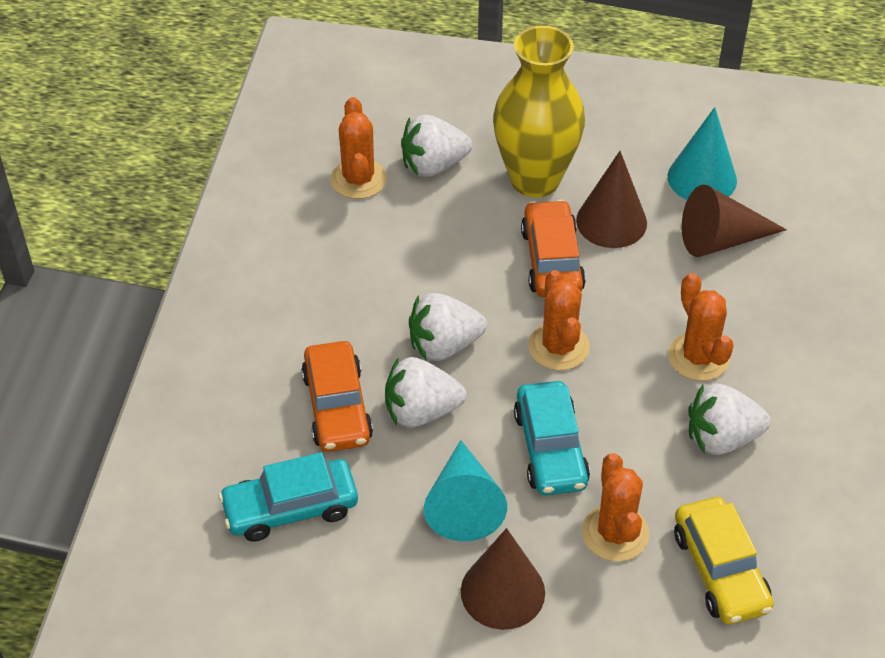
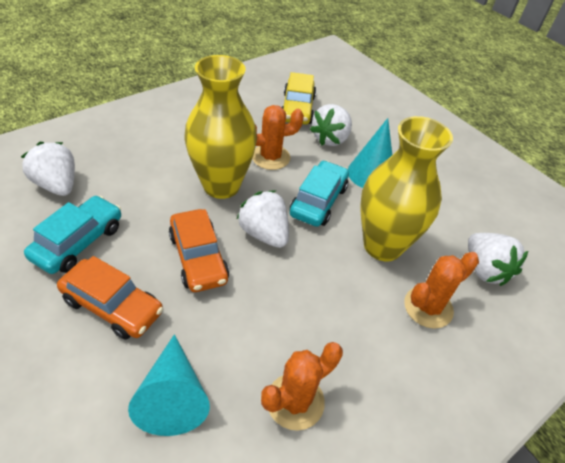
brown cone: 3 -> 0
orange cactus: 4 -> 3
yellow vase: 1 -> 2

